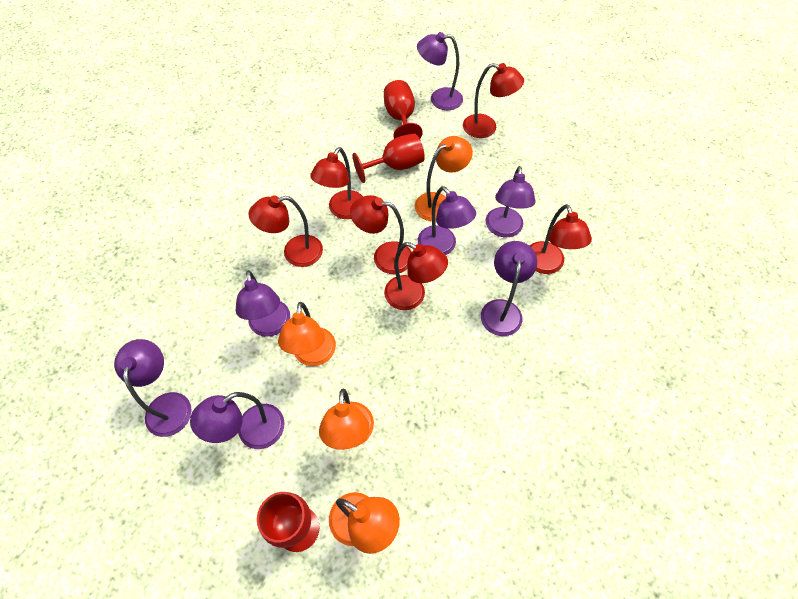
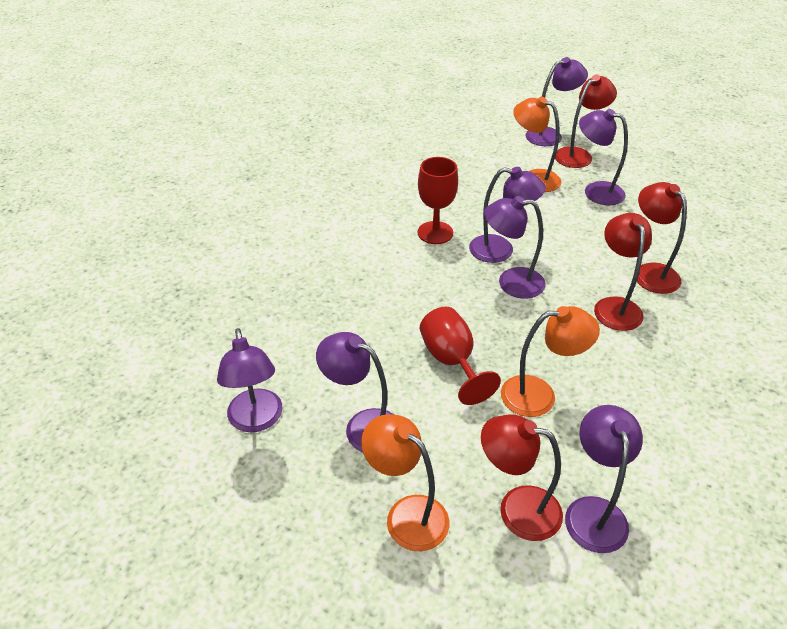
orange lamp: 4 -> 3
red goblet: 3 -> 2
red lamp: 6 -> 4

